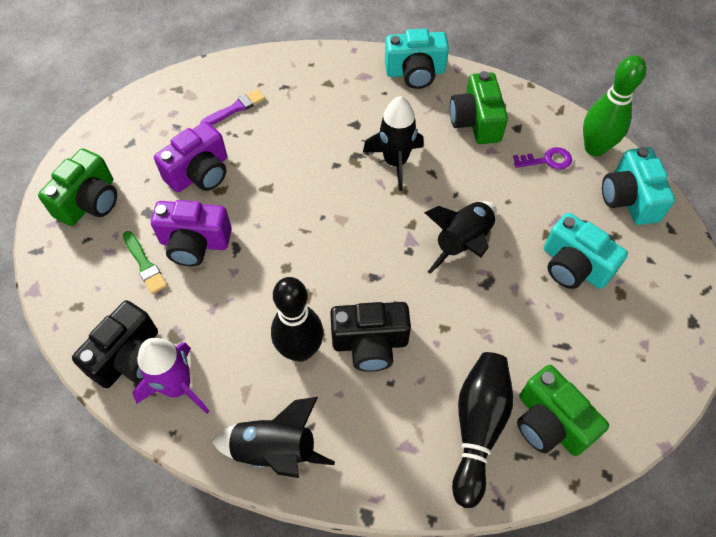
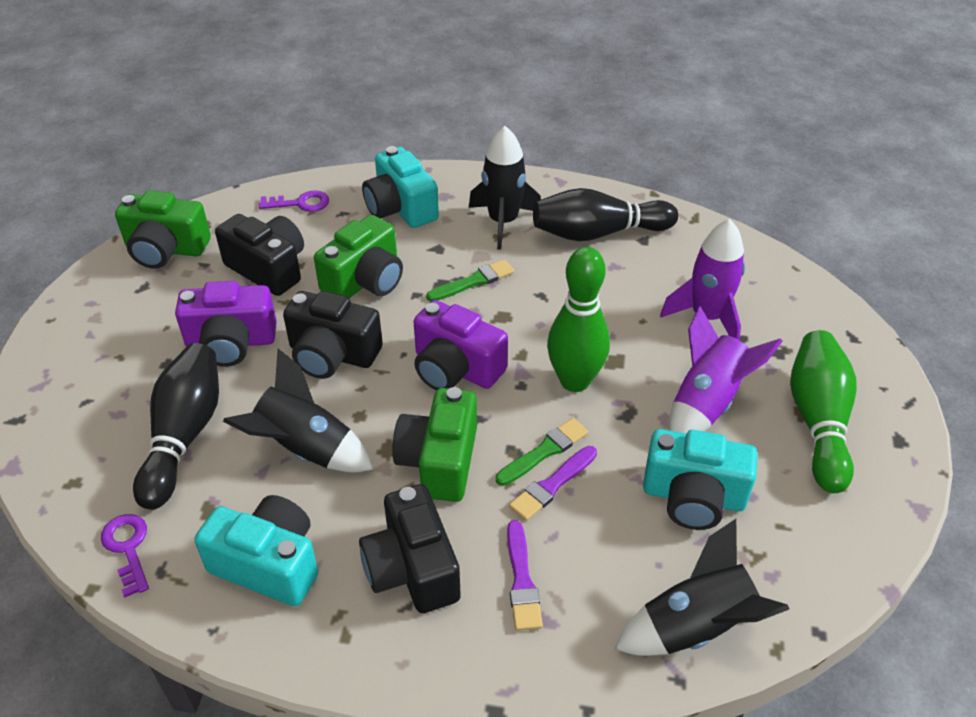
black camera: 2 -> 3
green bowling pin: 1 -> 2
green brush: 1 -> 2
purple brush: 1 -> 2
purple key: 1 -> 2
purple rocket: 1 -> 2

